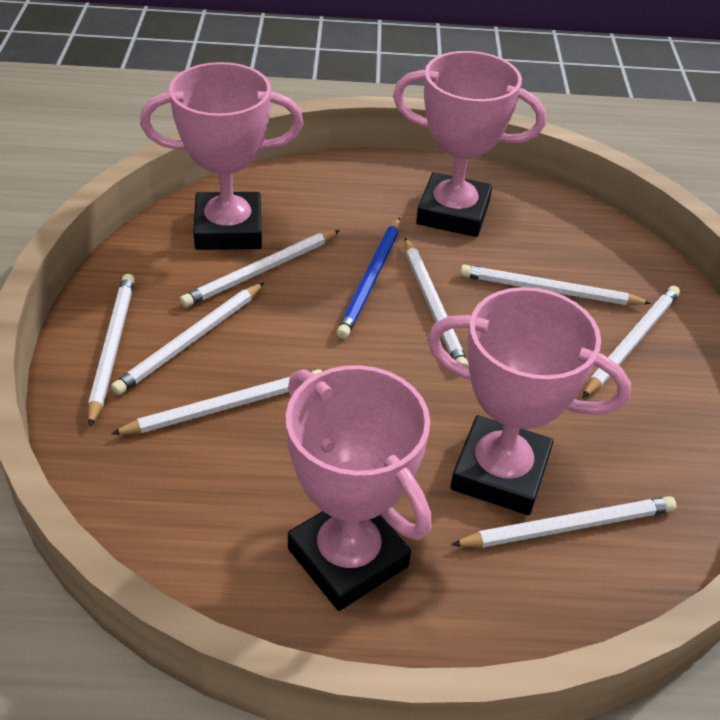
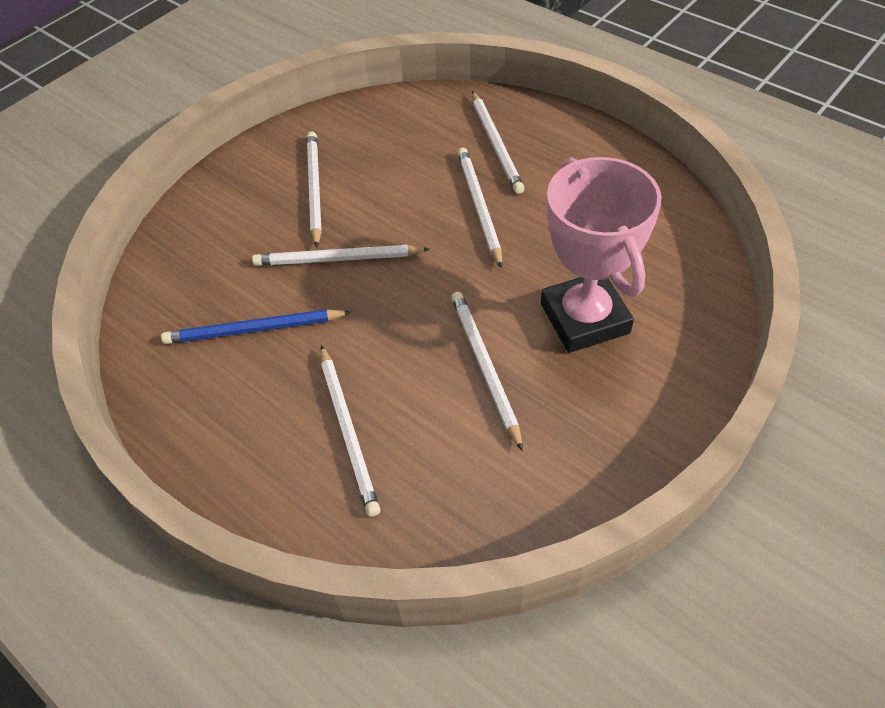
pink trophy: 4 -> 1
white pencil: 8 -> 6

